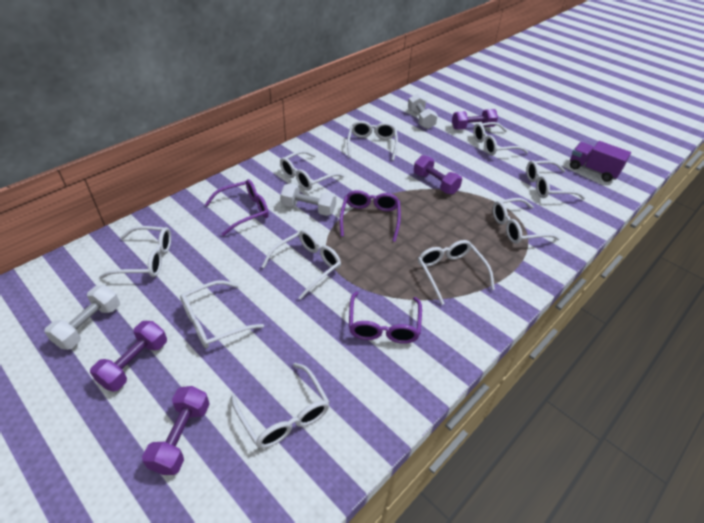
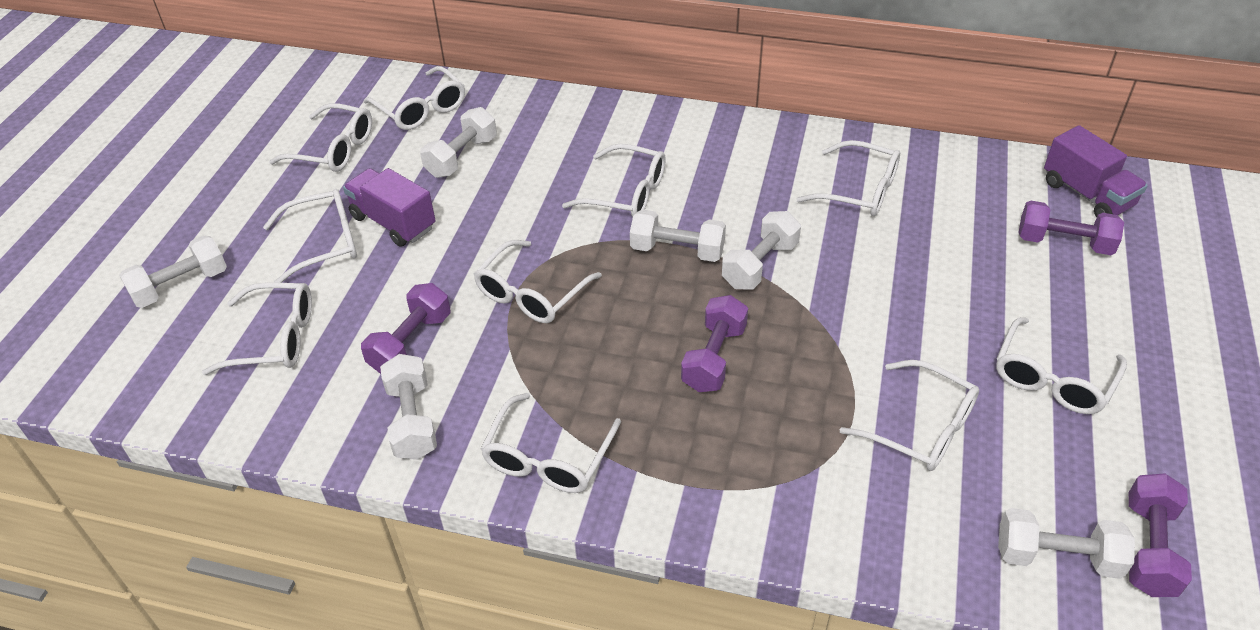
purple glasses: 3 -> 0
purple truck: 1 -> 2
white dumbbell: 3 -> 6

